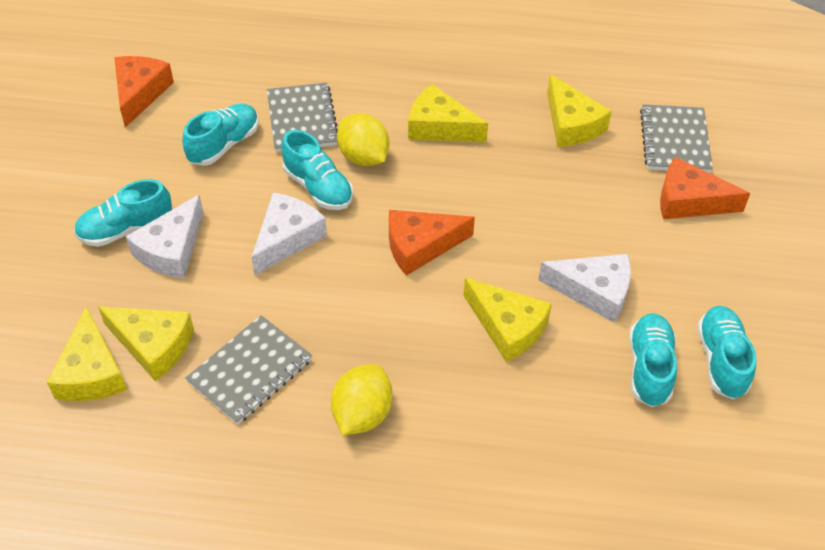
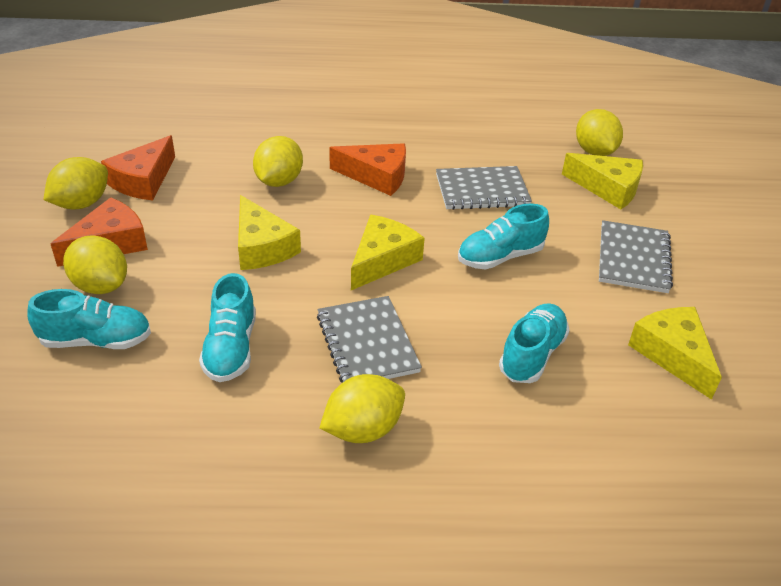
turquoise shoe: 5 -> 4
white cheese: 3 -> 0
yellow cheese: 5 -> 4
yellow lemon: 2 -> 5

